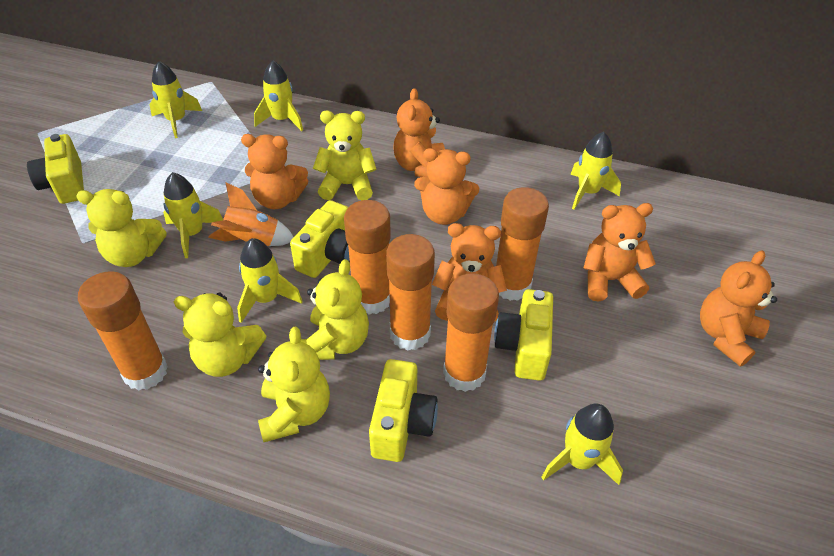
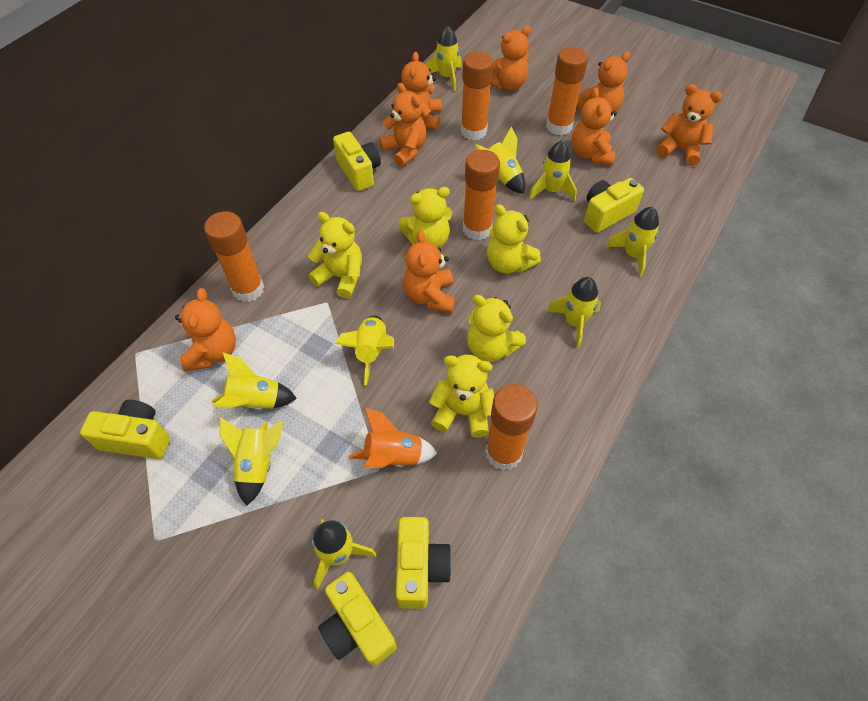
orange teddy bear: 6 -> 8
yellow camera: 4 -> 5
yellow rocket: 6 -> 9

